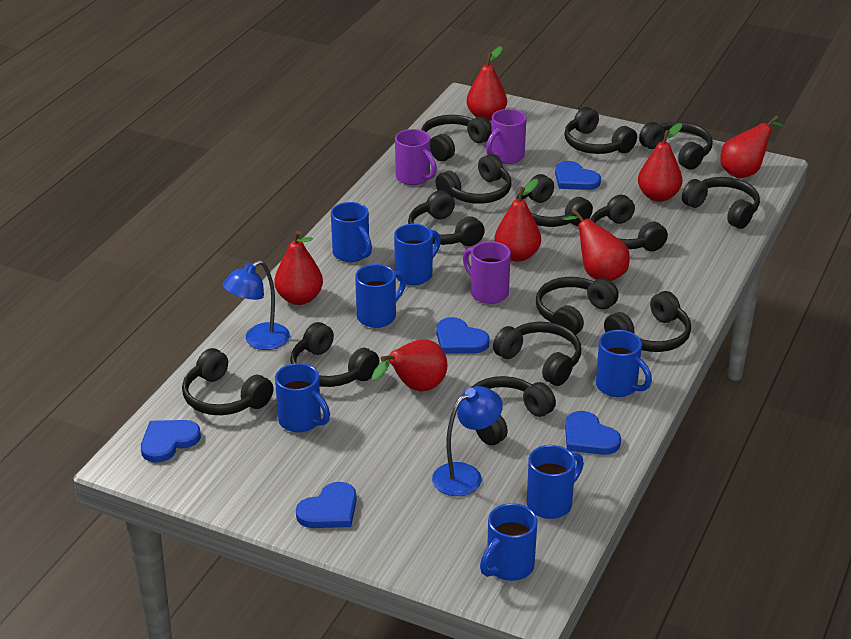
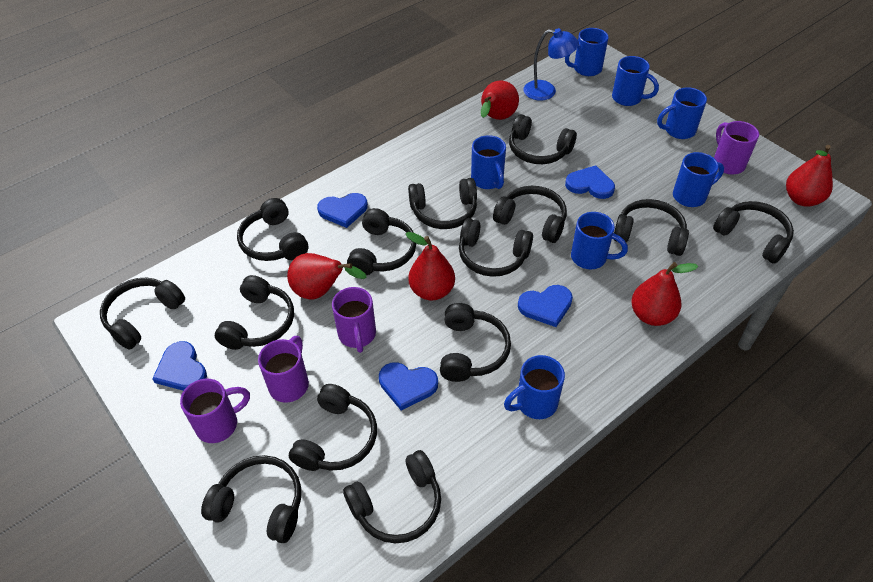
blue lamp: 2 -> 1
purple mug: 3 -> 4
red pear: 7 -> 5

